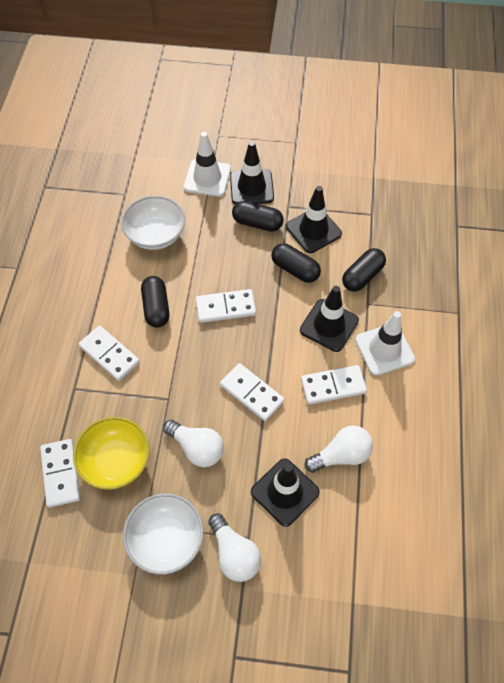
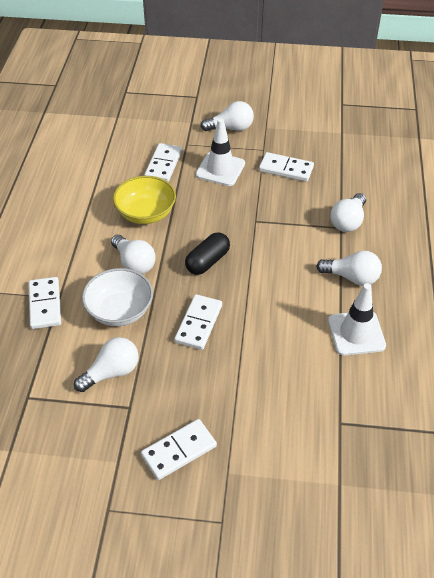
black capsule: 4 -> 1
black traffic cone: 4 -> 0
white bowl: 2 -> 1
white light bulb: 3 -> 5

